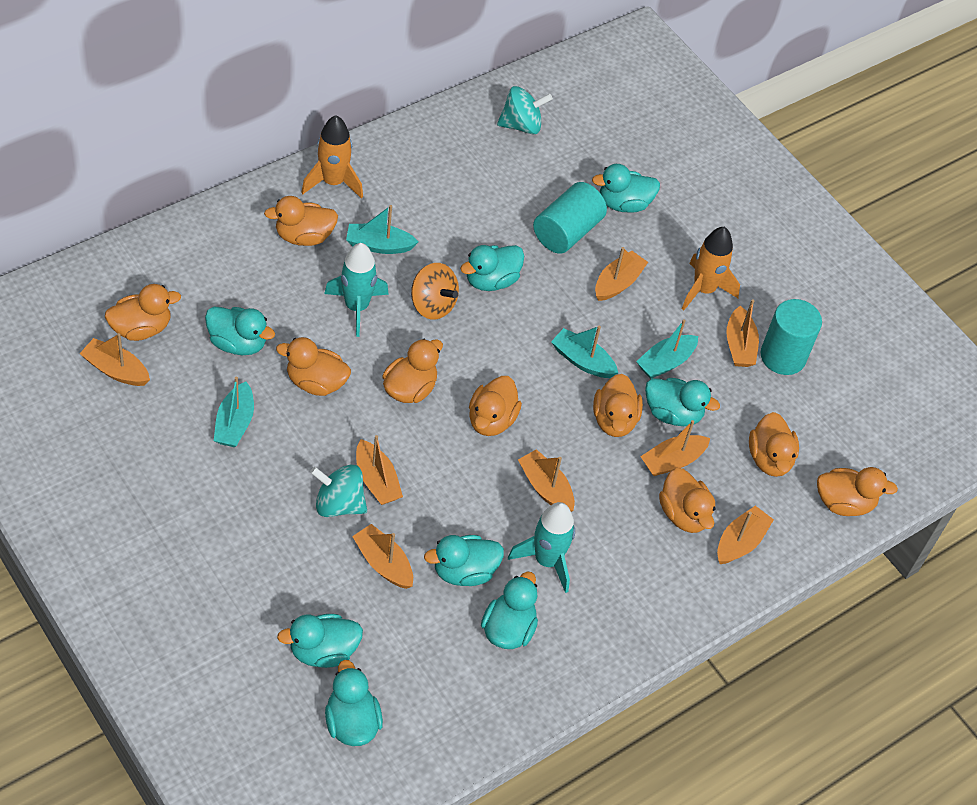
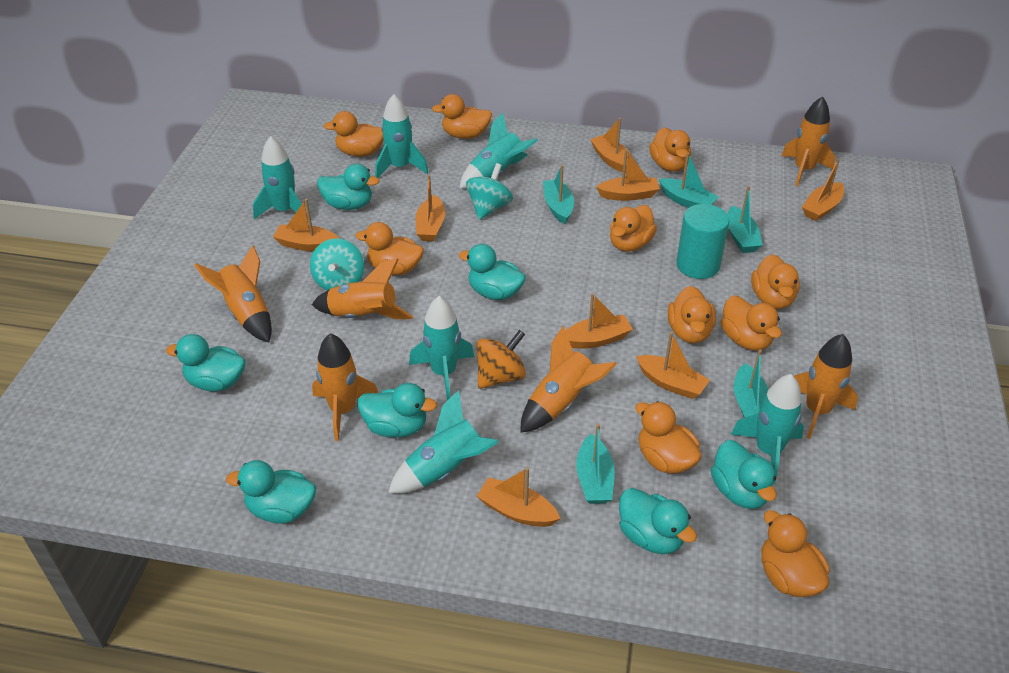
orange duck: 9 -> 10
orange rocket: 2 -> 6
turquoise boat: 4 -> 5
turquoise cylinder: 2 -> 1
turquoise duck: 8 -> 7
turquoise rocket: 2 -> 6

